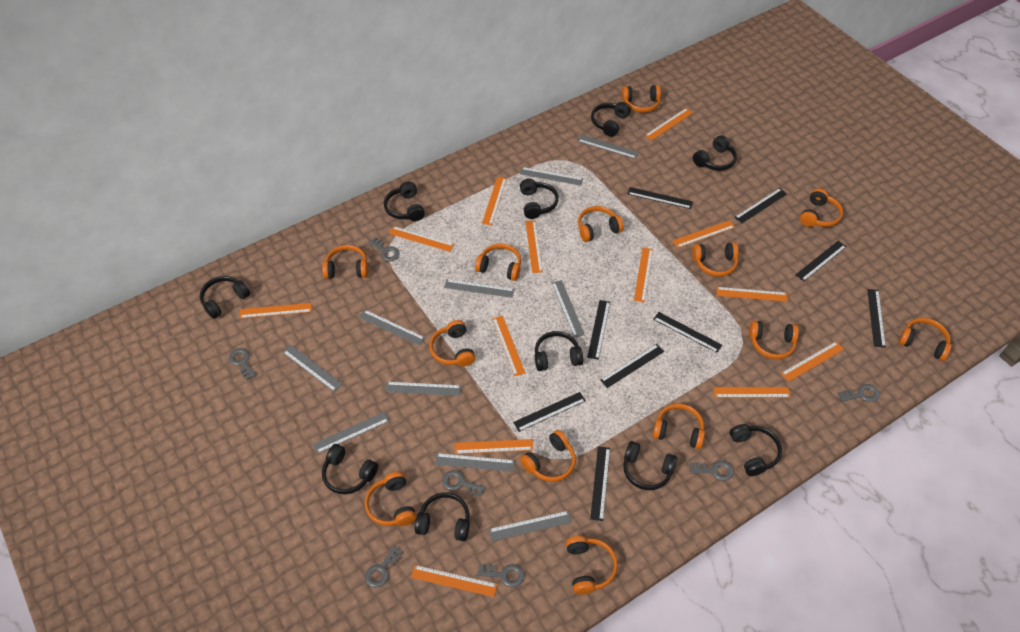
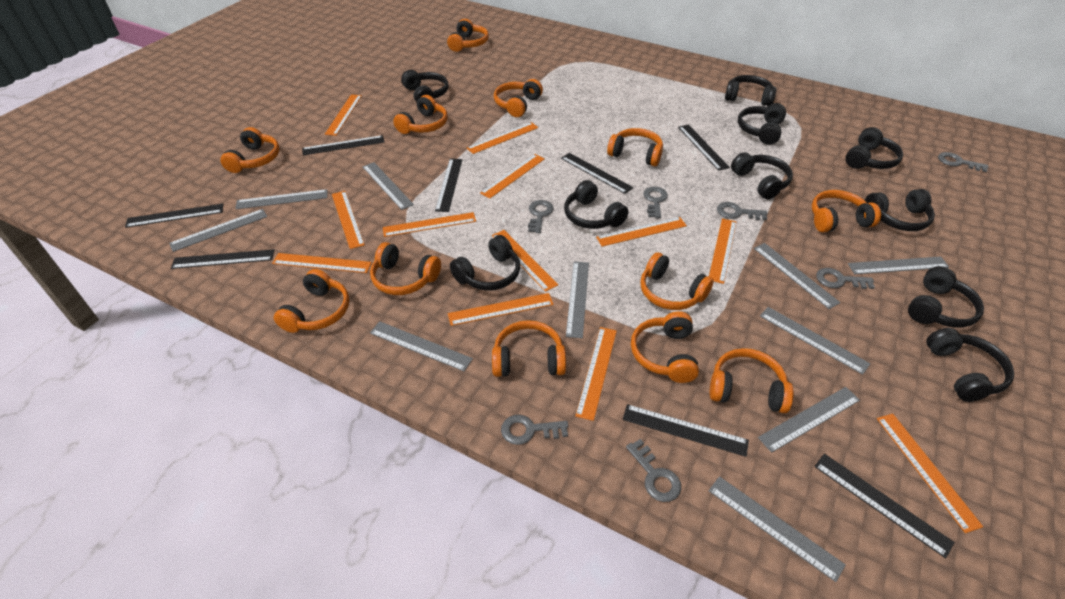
black ruler: 9 -> 8
orange headphones: 13 -> 12
orange ruler: 13 -> 12

